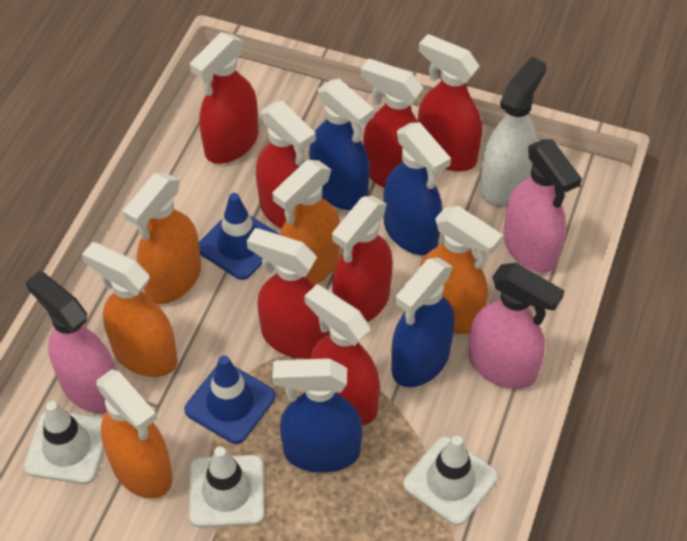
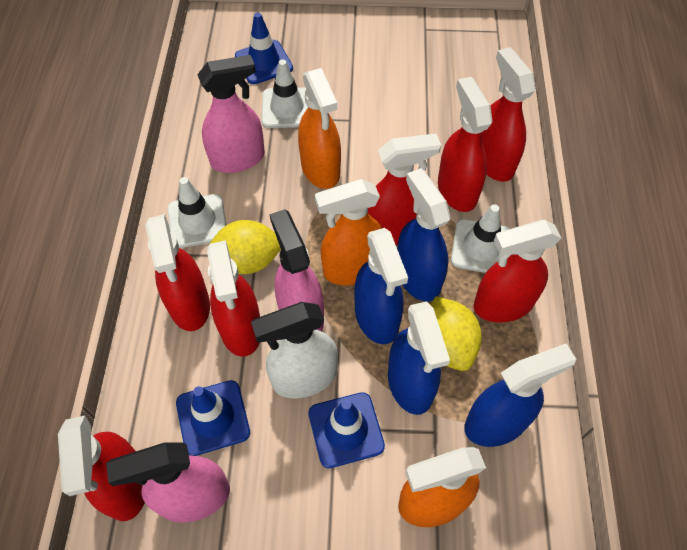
blue traffic cone: 2 -> 3
orange spray bottle: 5 -> 3
yellow lemon: 0 -> 2

